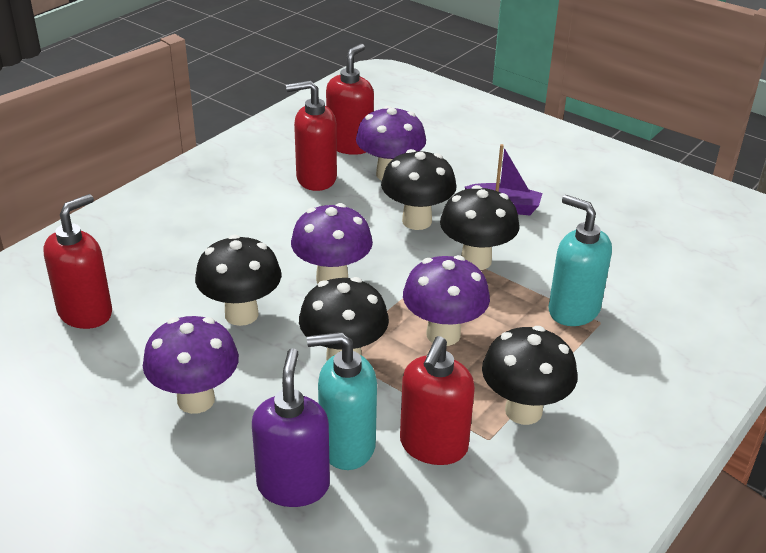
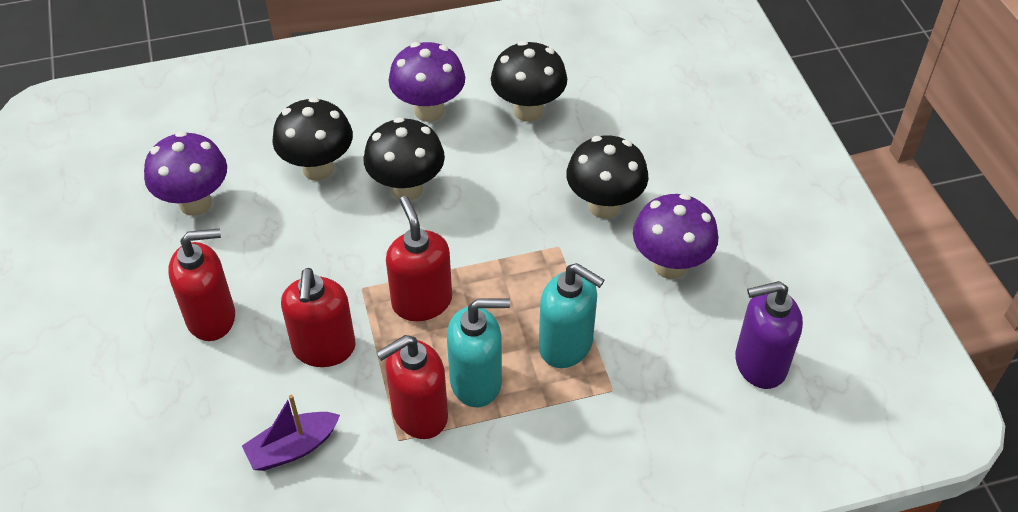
black mushroom: 5 -> 4
purple mushroom: 4 -> 3

